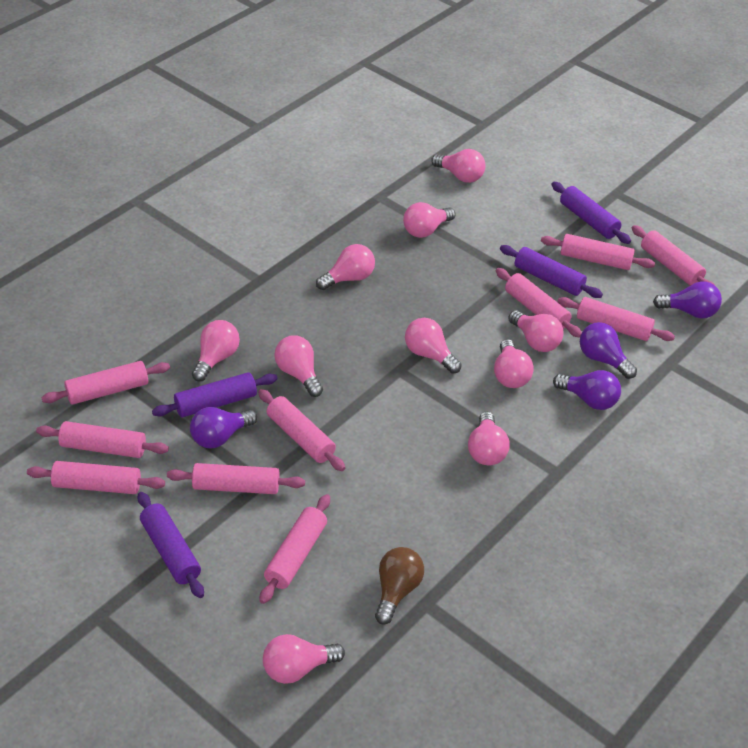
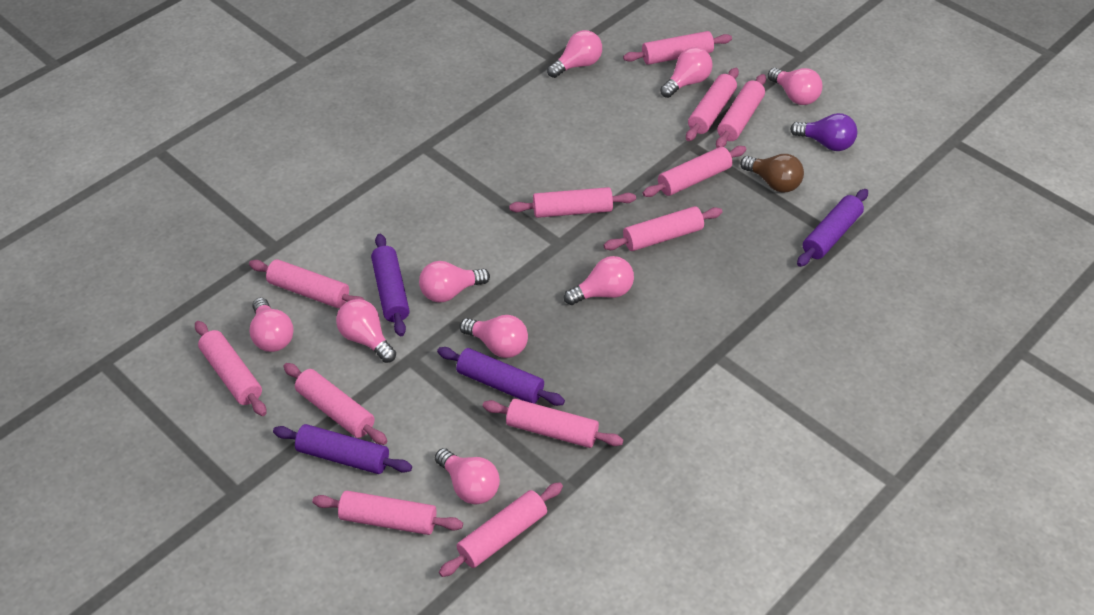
pink light bulb: 10 -> 9
pink rolling pin: 10 -> 12
purple light bulb: 4 -> 1

